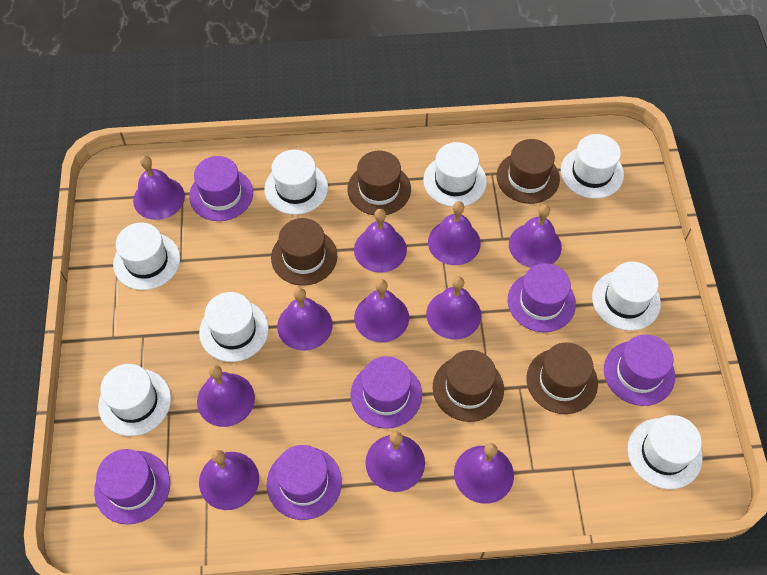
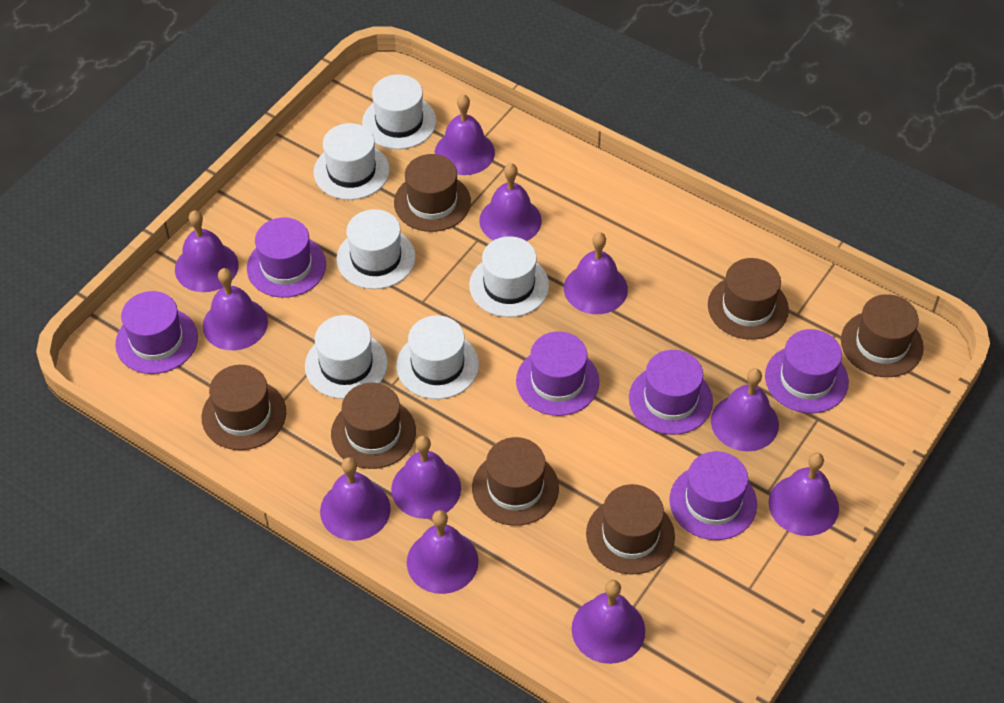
brown hat: 5 -> 7
white hat: 8 -> 6

